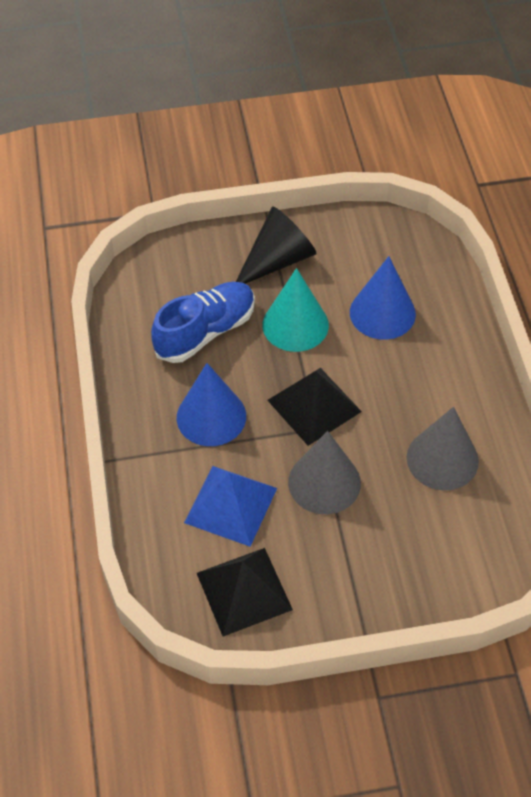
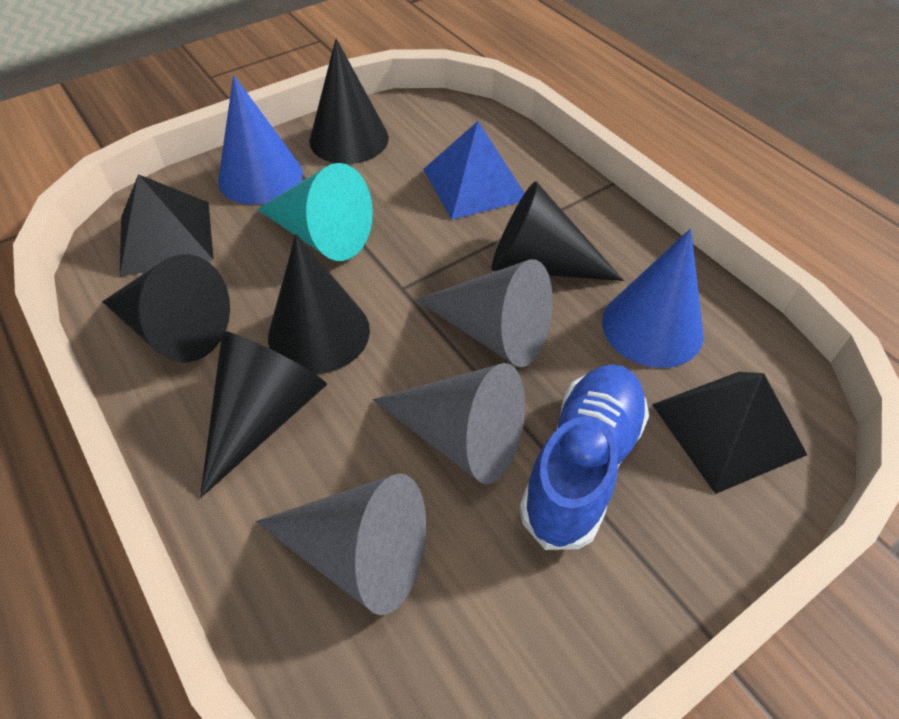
black cone: 1 -> 5
grey cone: 2 -> 3

